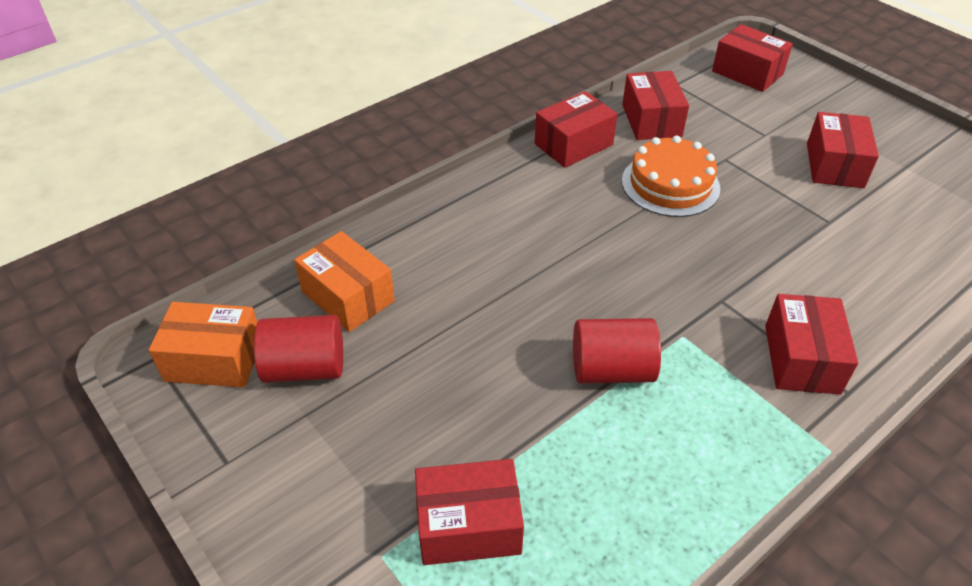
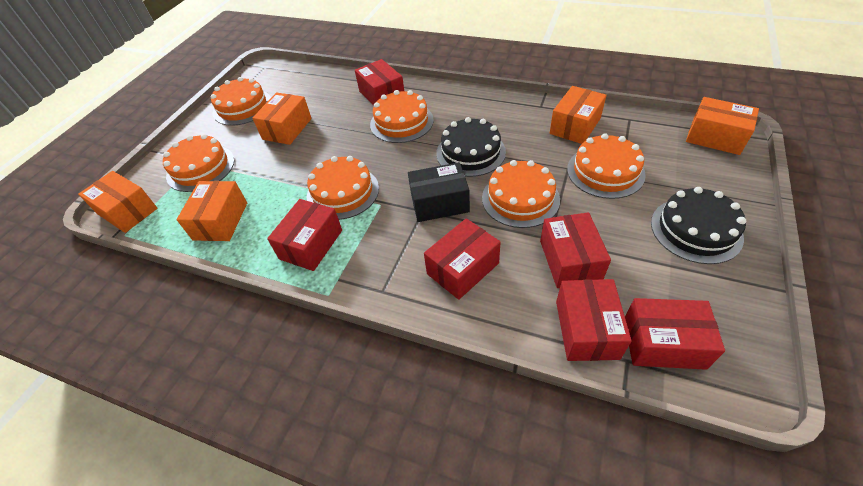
black box: 0 -> 1
black cake: 0 -> 2
orange box: 2 -> 5
orange cake: 1 -> 6
red cylinder: 2 -> 0

